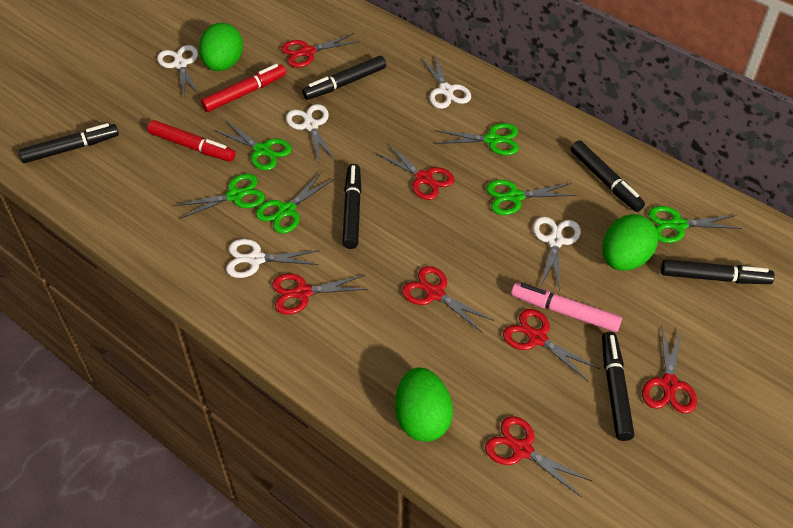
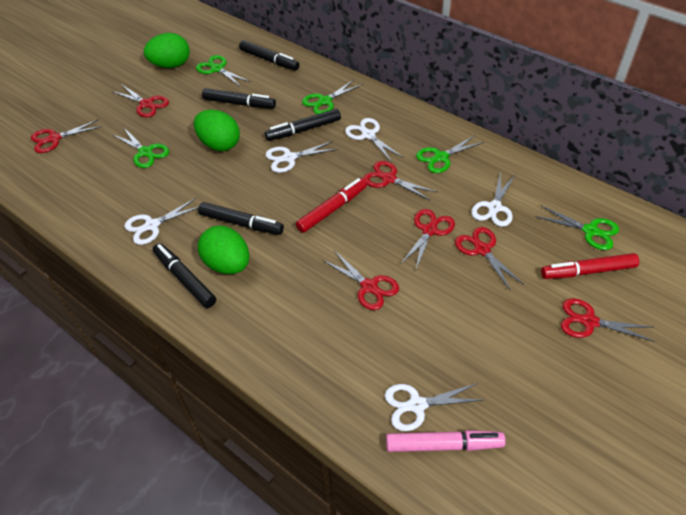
black marker: 6 -> 5
green scissors: 6 -> 5

